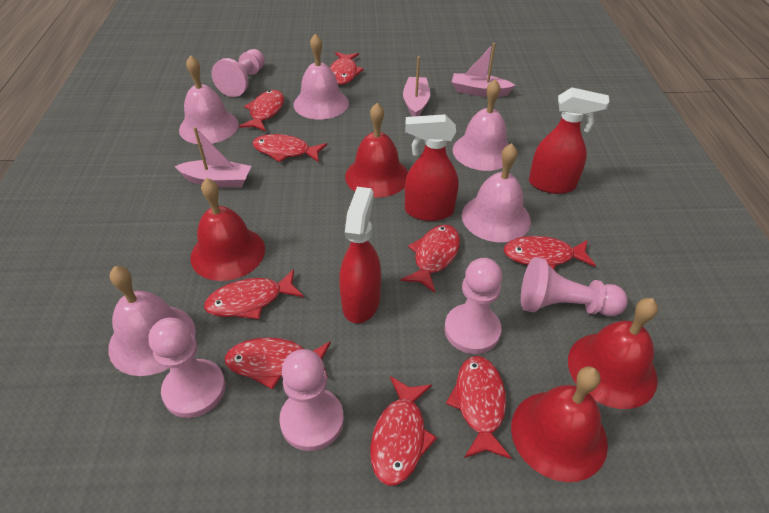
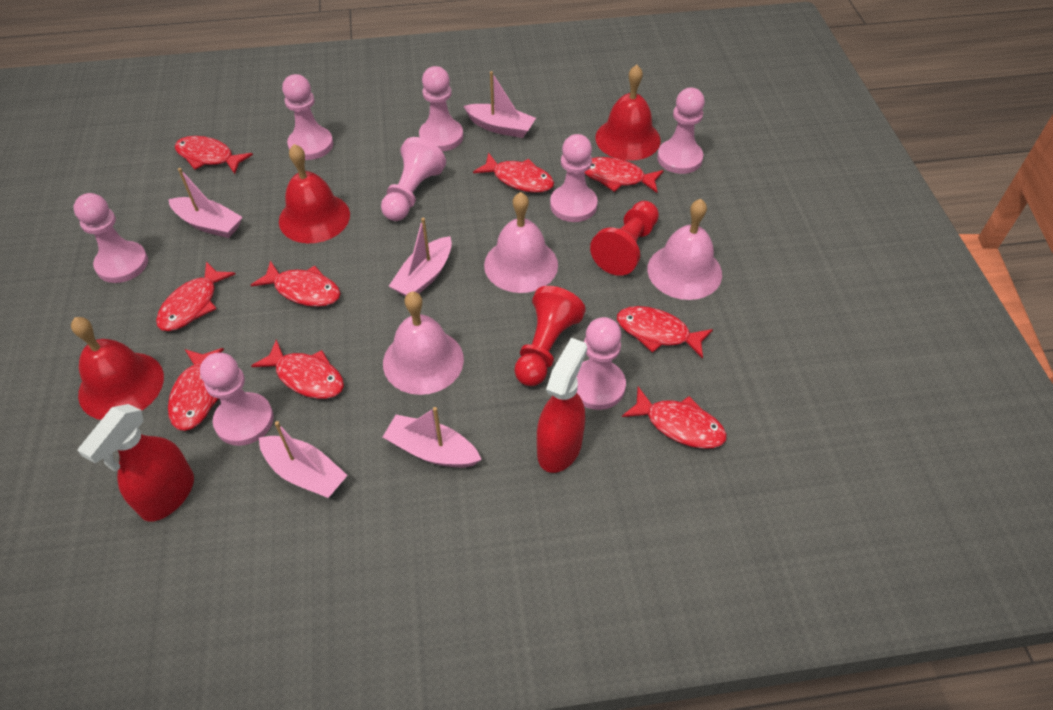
pink bell: 5 -> 3
pink boat: 3 -> 5
pink pawn: 5 -> 8
red bell: 4 -> 3
red pawn: 0 -> 2
red spray bottle: 3 -> 2

